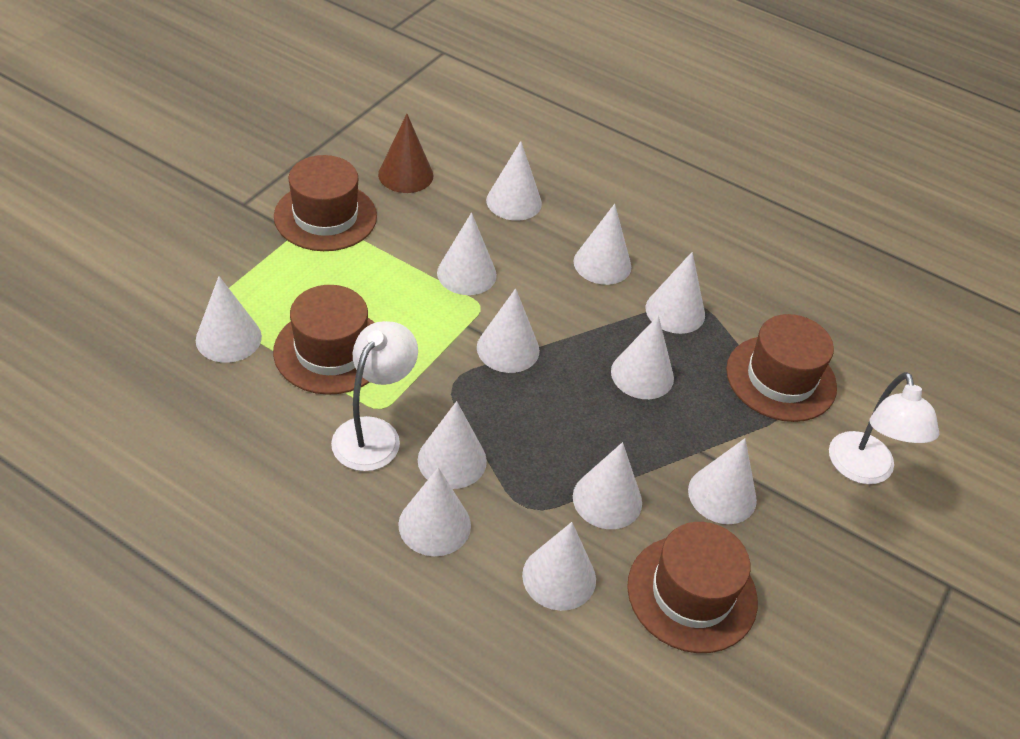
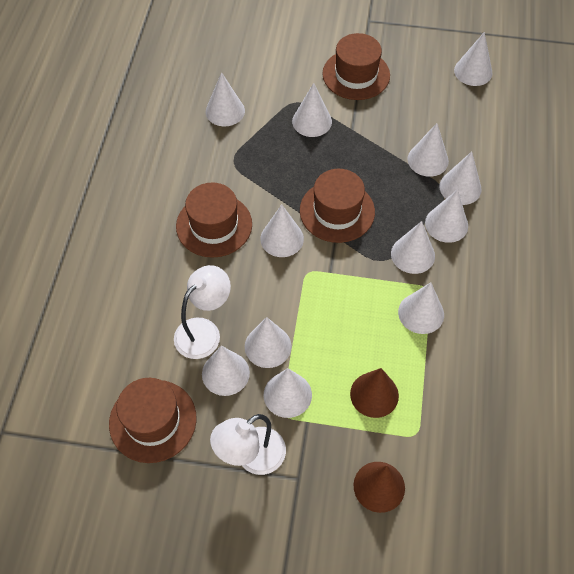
brown cone: 1 -> 2

